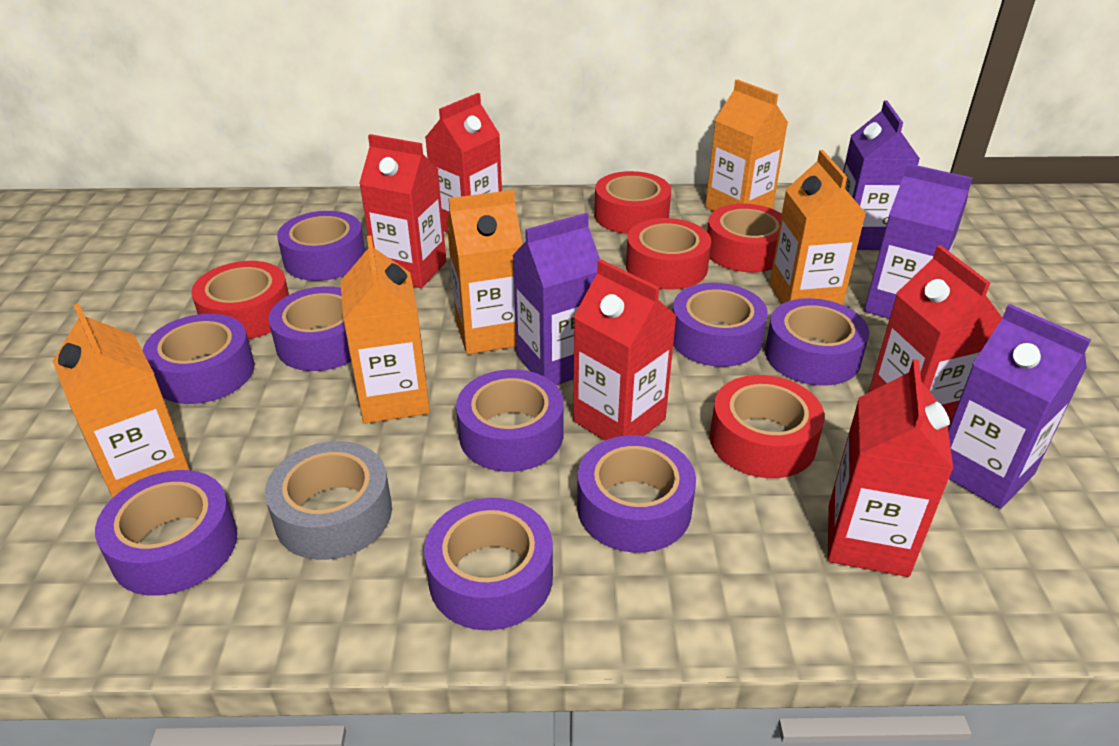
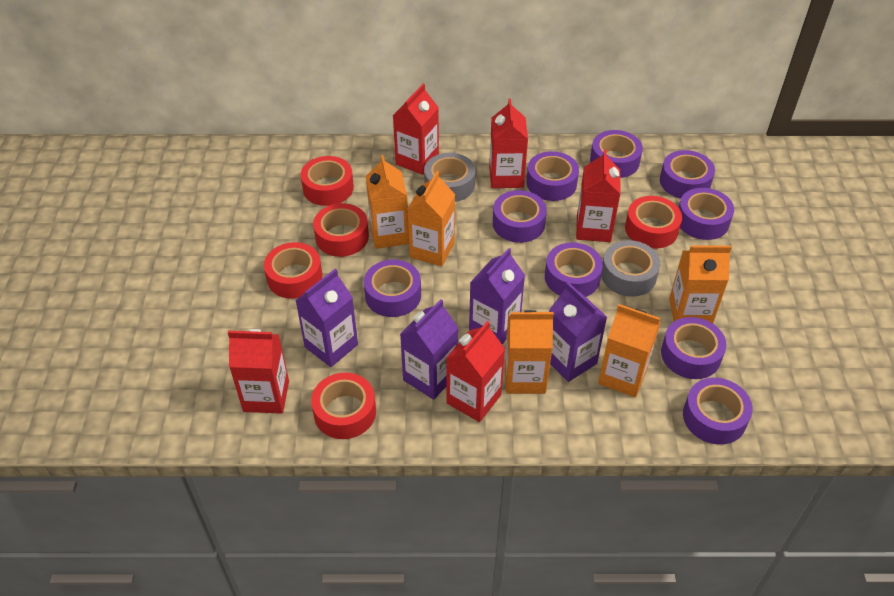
grey tape: 1 -> 2

